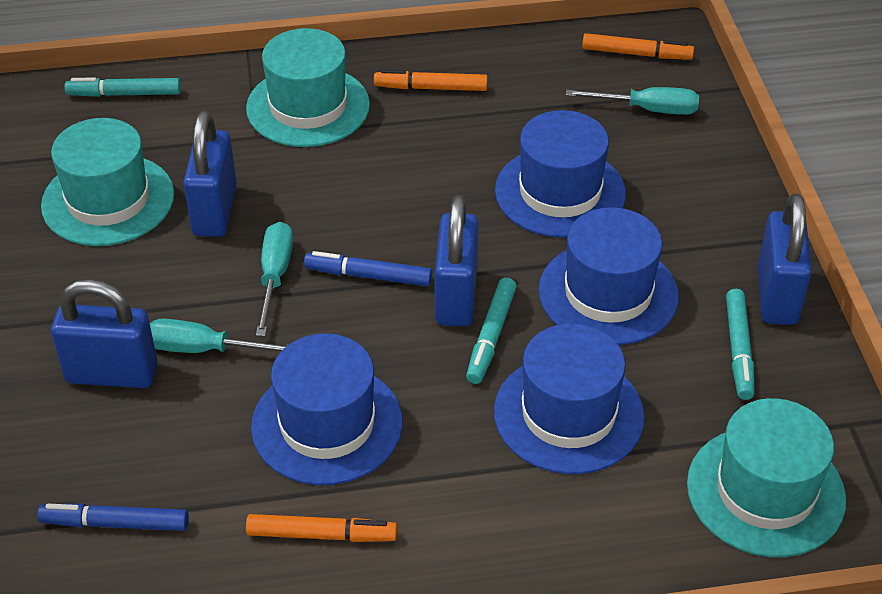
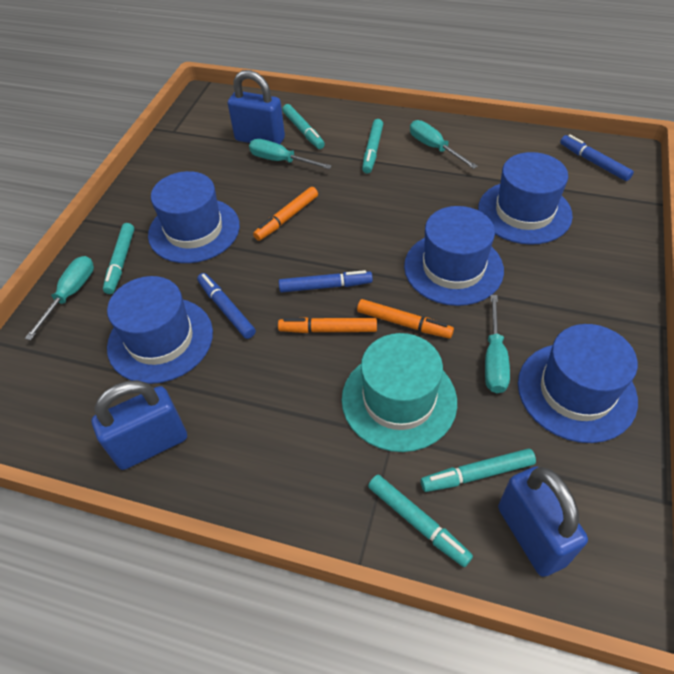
blue hat: 4 -> 5
blue marker: 2 -> 3
blue padlock: 4 -> 3
turquoise hat: 3 -> 1
turquoise marker: 3 -> 5
turquoise screwdriver: 3 -> 4

